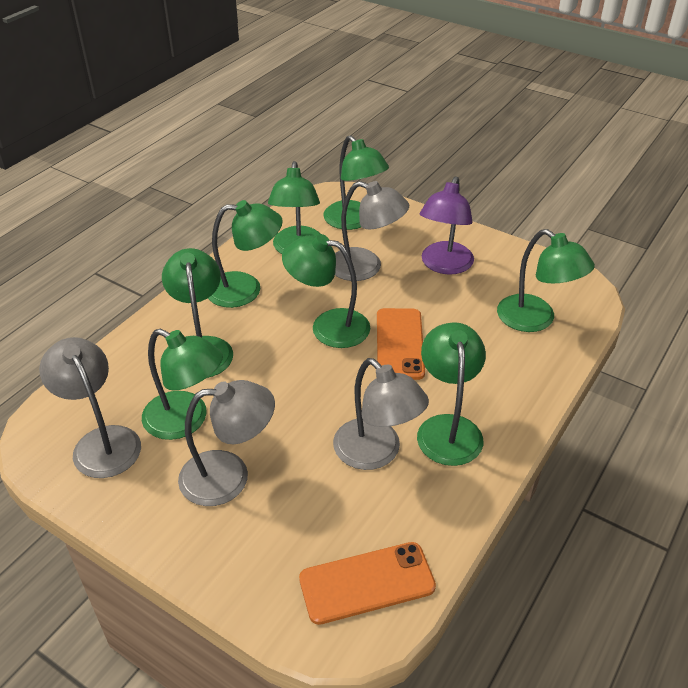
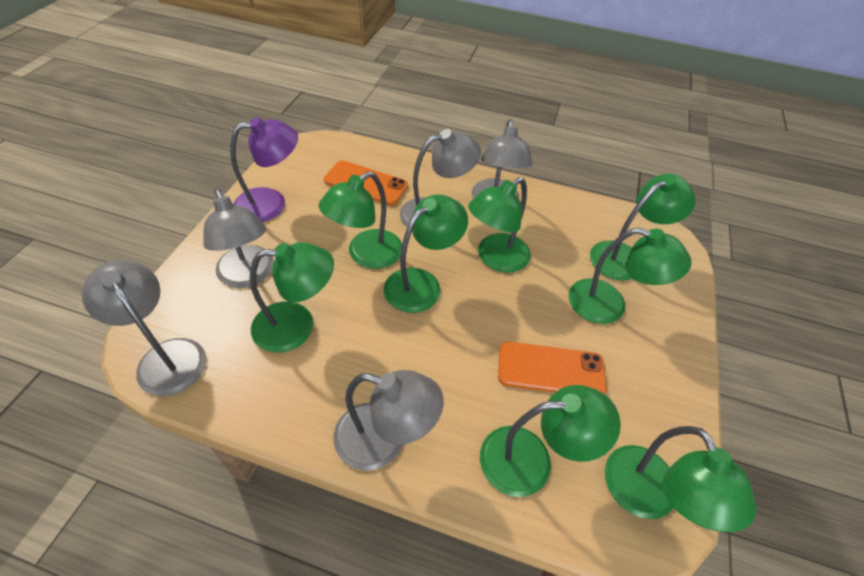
grey lamp: 4 -> 5

